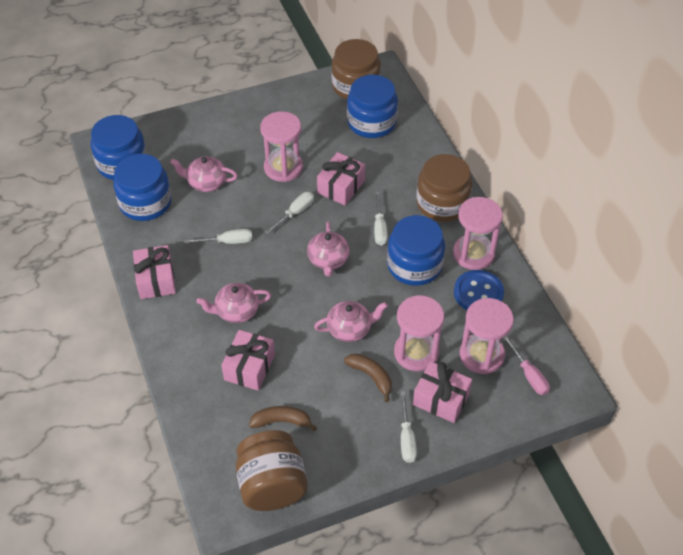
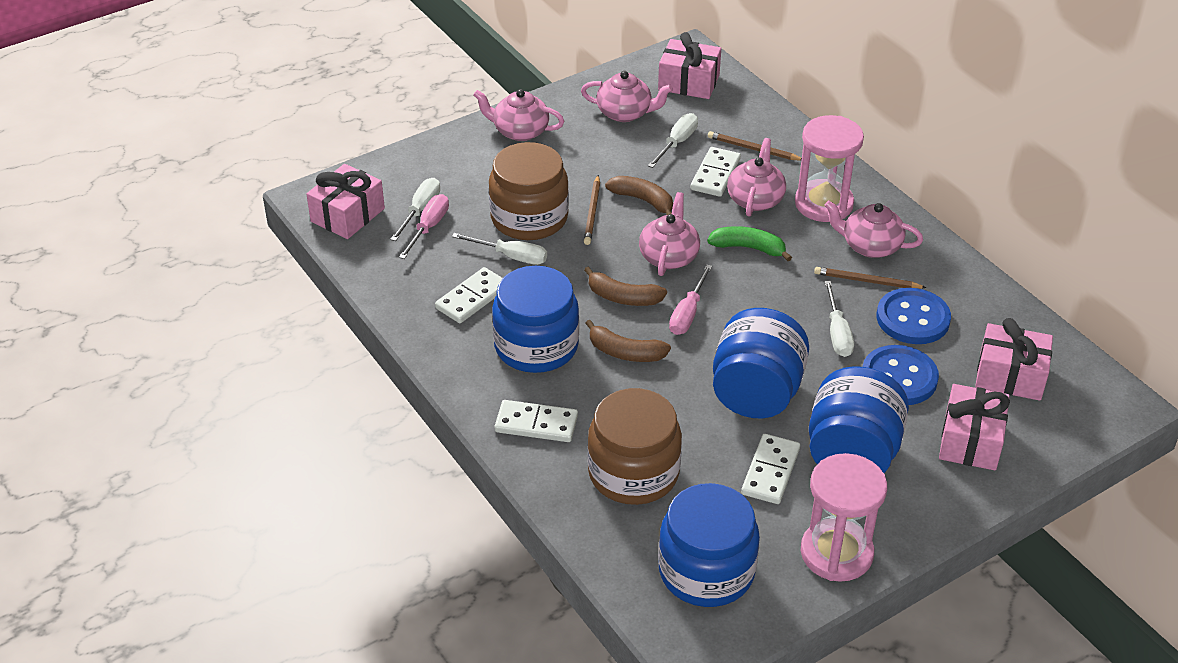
blue button: 1 -> 2
brown banana: 2 -> 3
brown jar: 3 -> 2
brown pencil: 0 -> 3
green banana: 0 -> 1
pink hourglass: 4 -> 2
pink screwdriver: 1 -> 2
pink teapot: 4 -> 5
white domino: 0 -> 4

